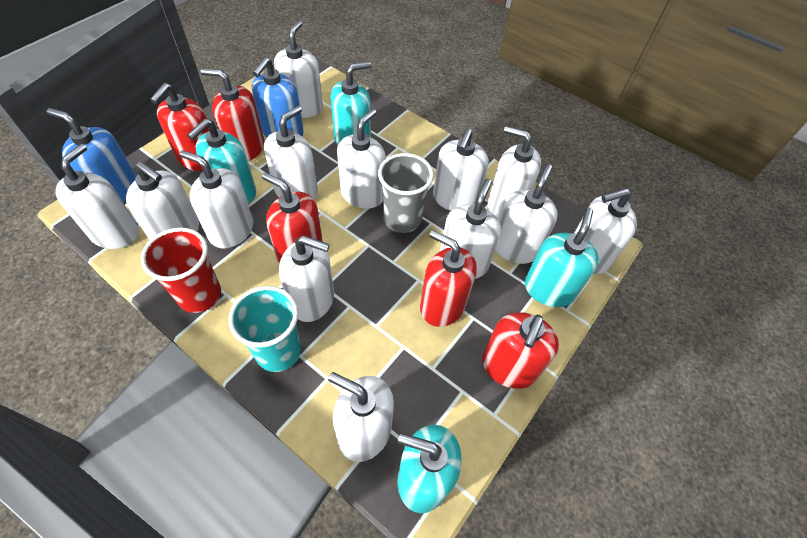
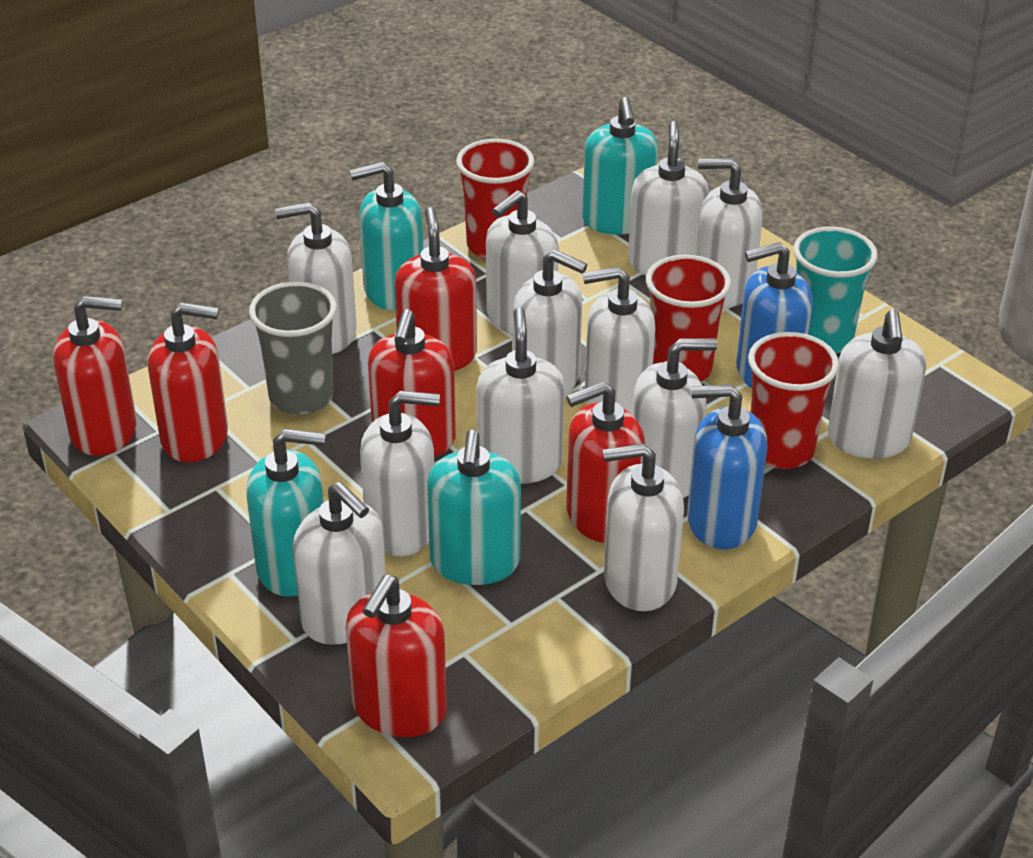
red cup: 1 -> 3
red soap dispenser: 5 -> 6
white soap dispenser: 13 -> 12

